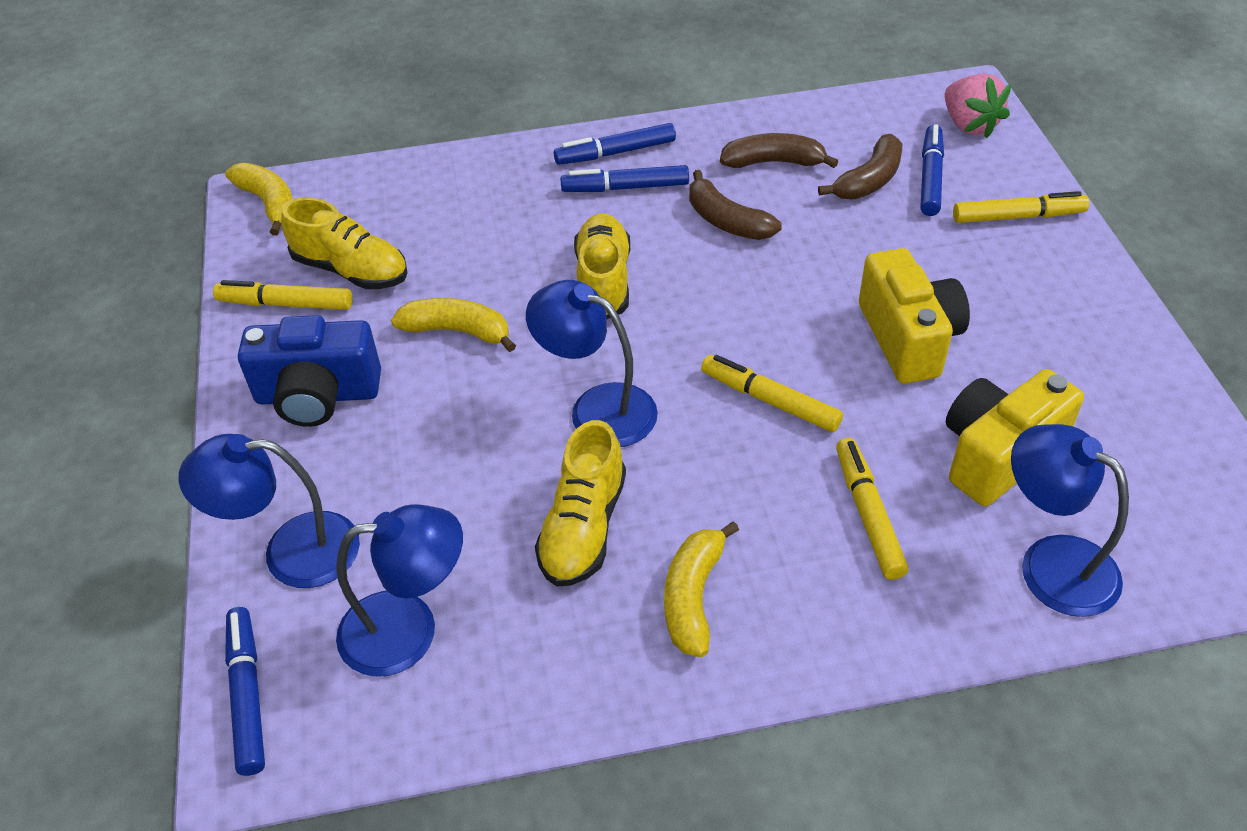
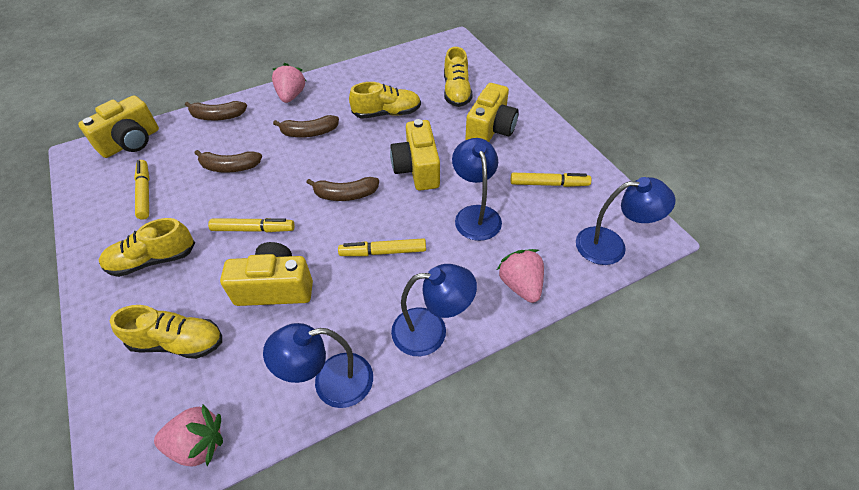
blue camera: 1 -> 0
blue marker: 4 -> 0
brown banana: 3 -> 4
pink strawberry: 1 -> 3
yellow banana: 3 -> 0
yellow camera: 2 -> 4
yellow shoe: 3 -> 4

